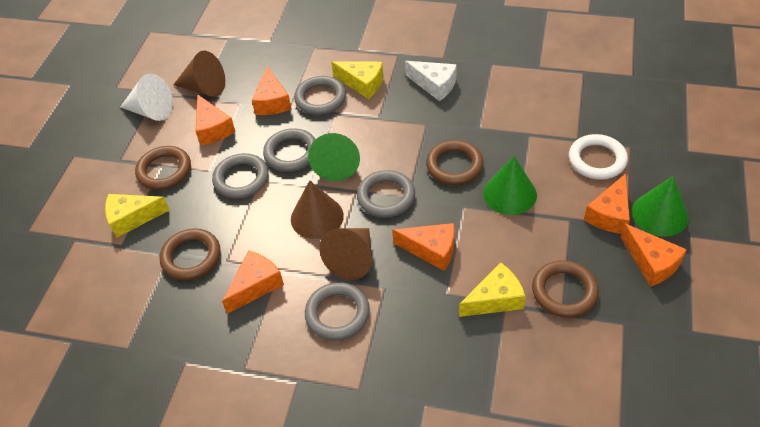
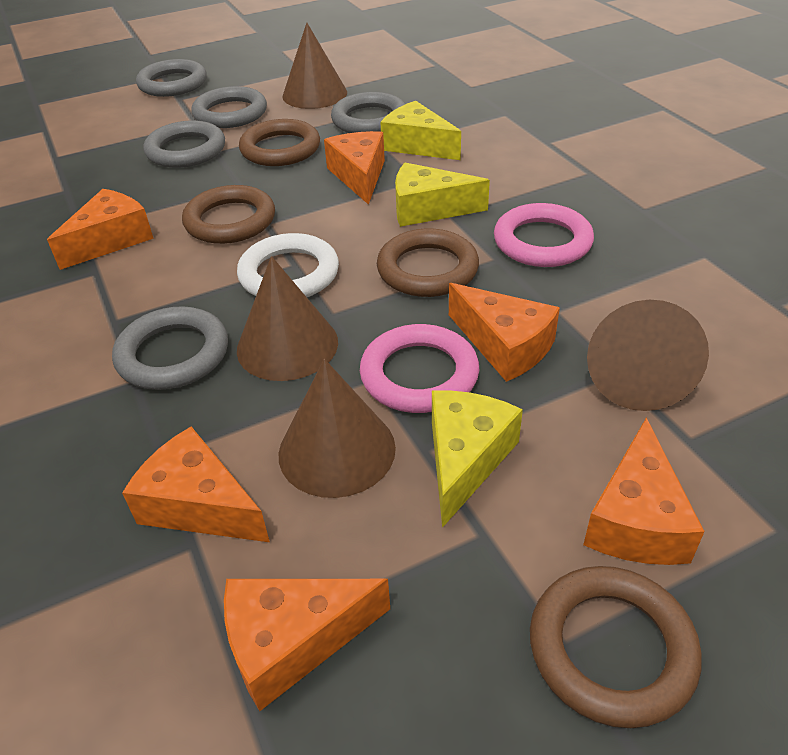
brown cone: 3 -> 4
green cone: 3 -> 0
pink ring: 0 -> 2
white cheese: 1 -> 0
white cone: 1 -> 0

